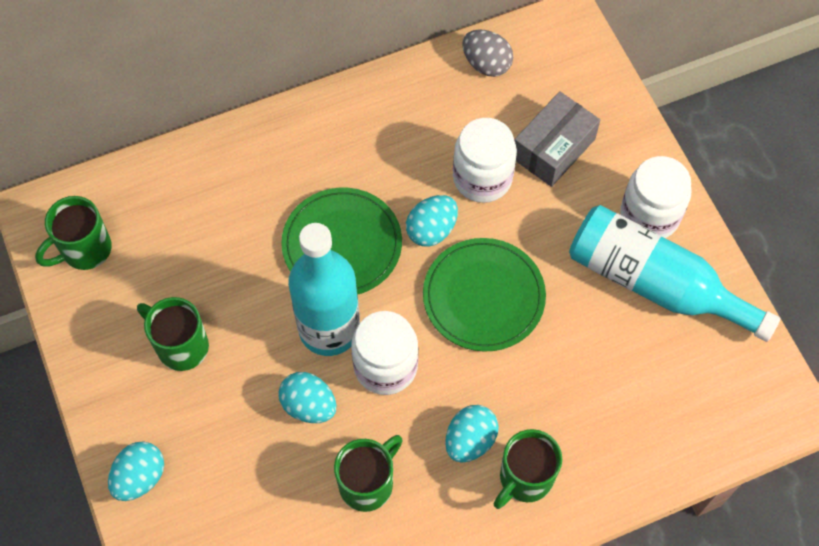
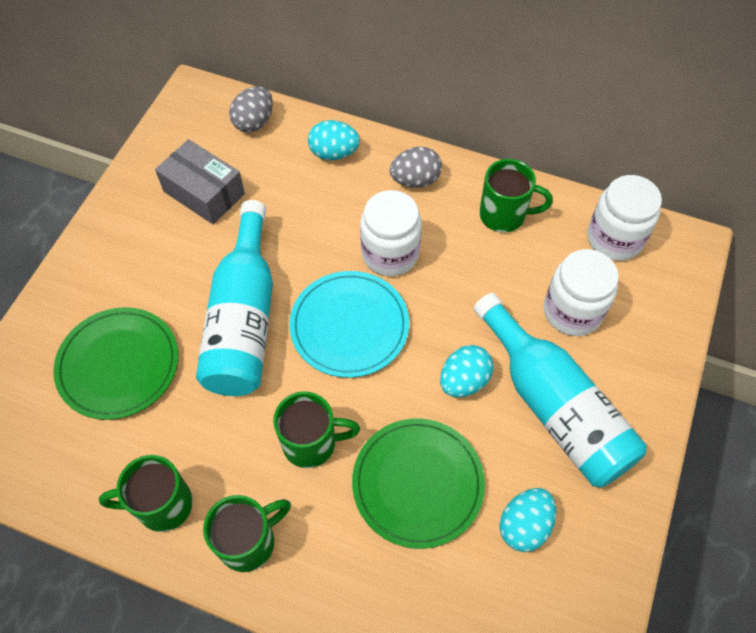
grey egg: 1 -> 2
turquoise egg: 4 -> 3
turquoise plate: 0 -> 1

